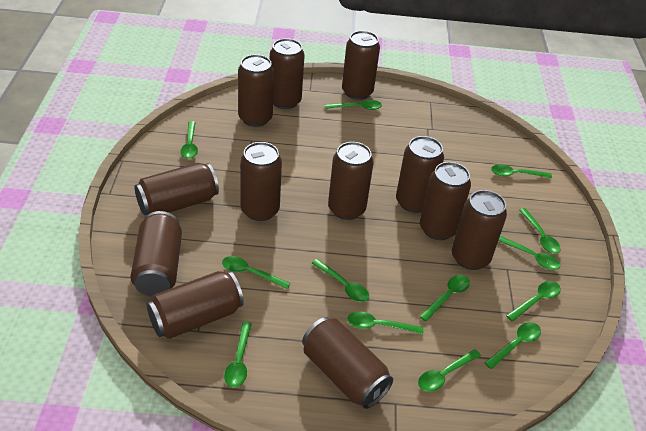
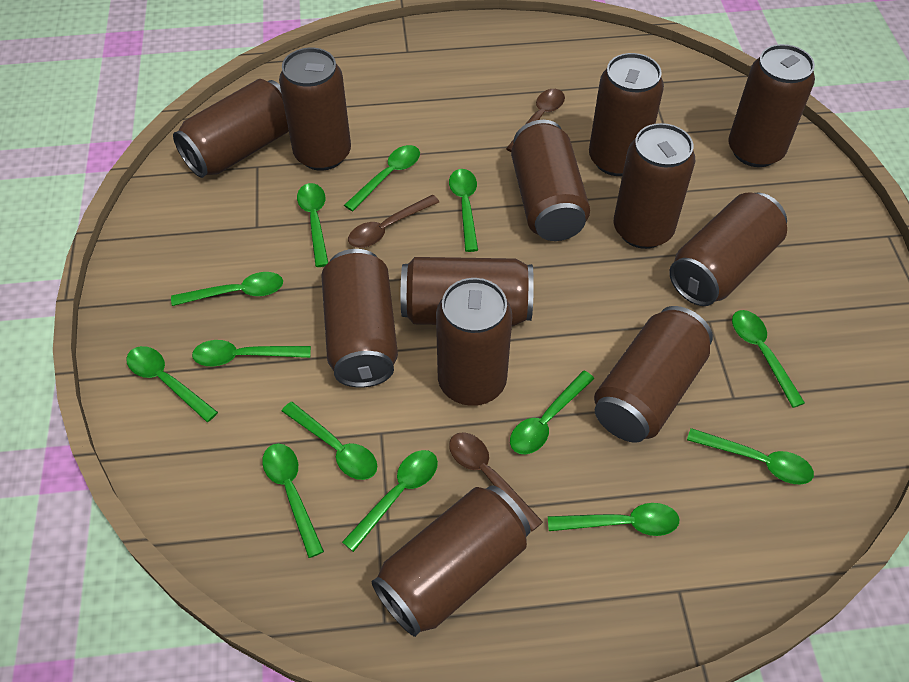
brown spoon: 0 -> 3

